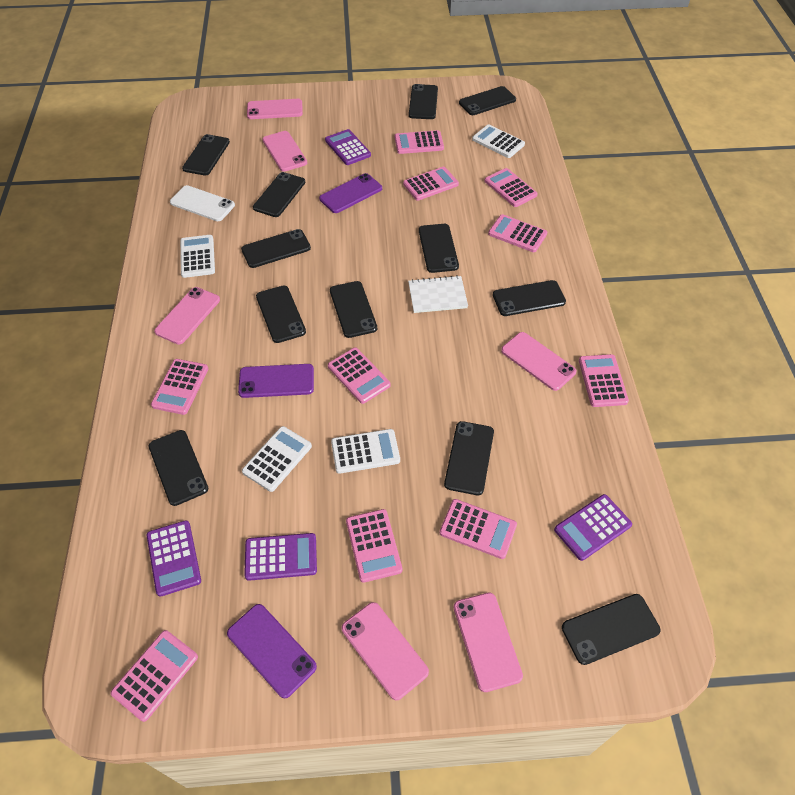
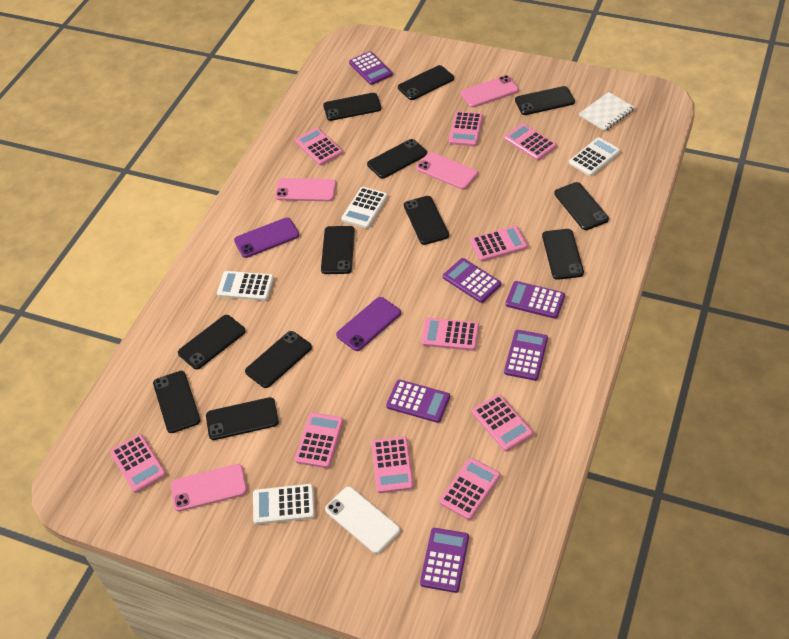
pink phone: 6 -> 4
purple calculator: 4 -> 6
purple phone: 3 -> 2

